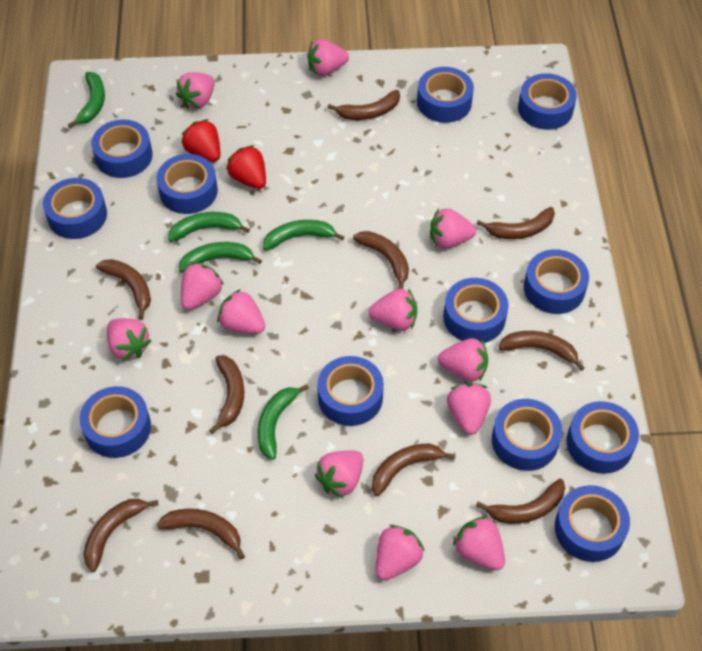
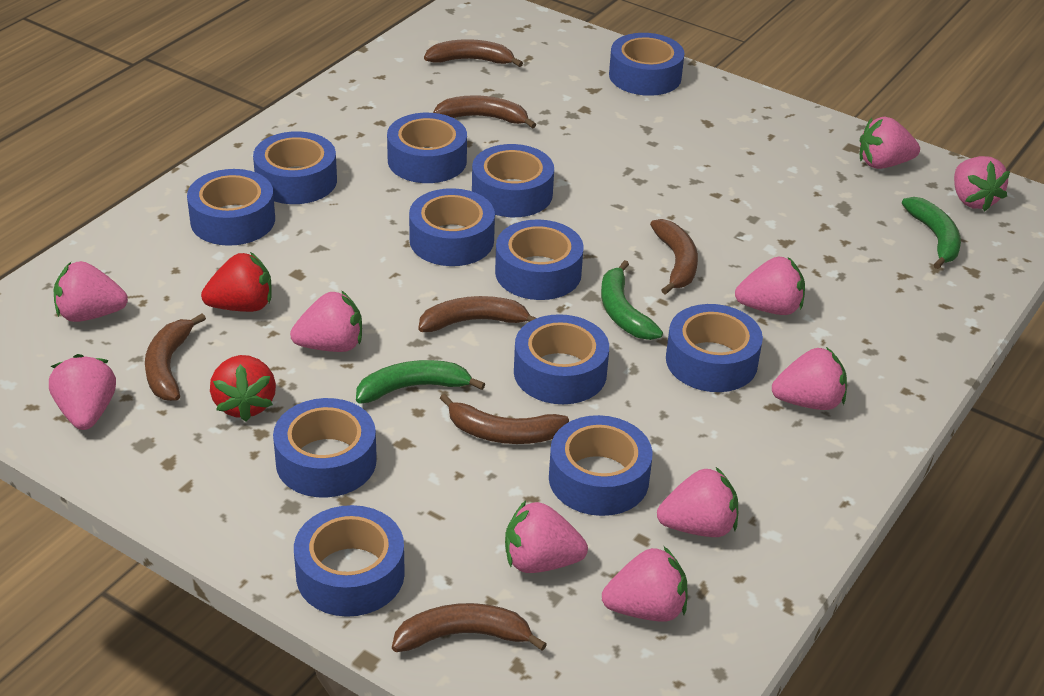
brown banana: 10 -> 7
green banana: 5 -> 3
pink strawberry: 12 -> 10

